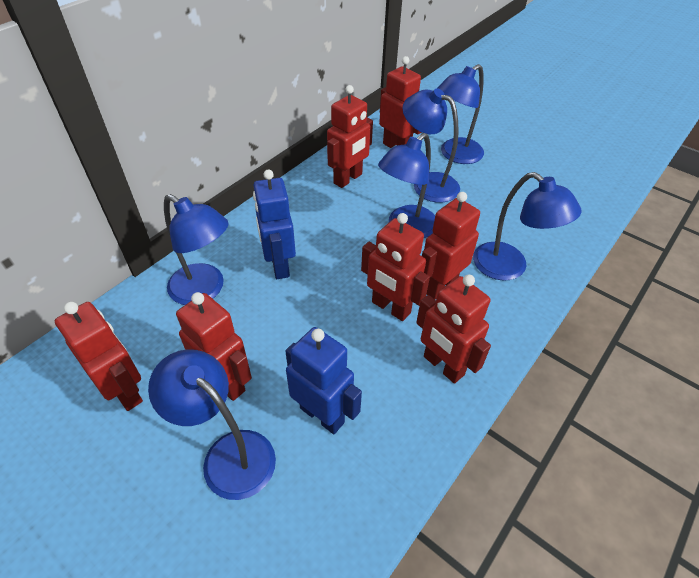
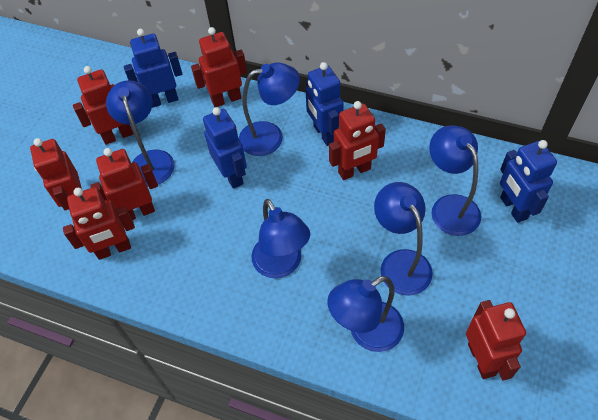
blue robot: 2 -> 4

